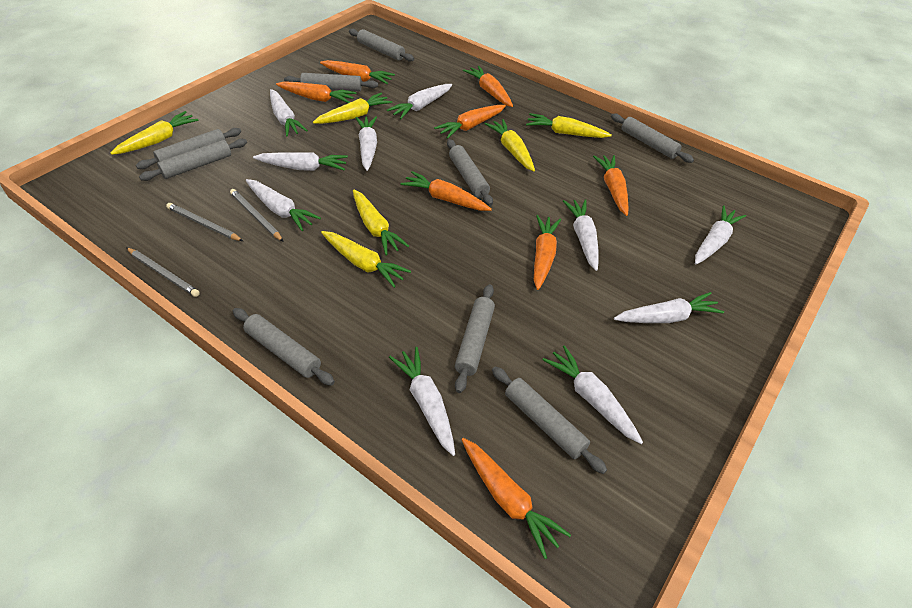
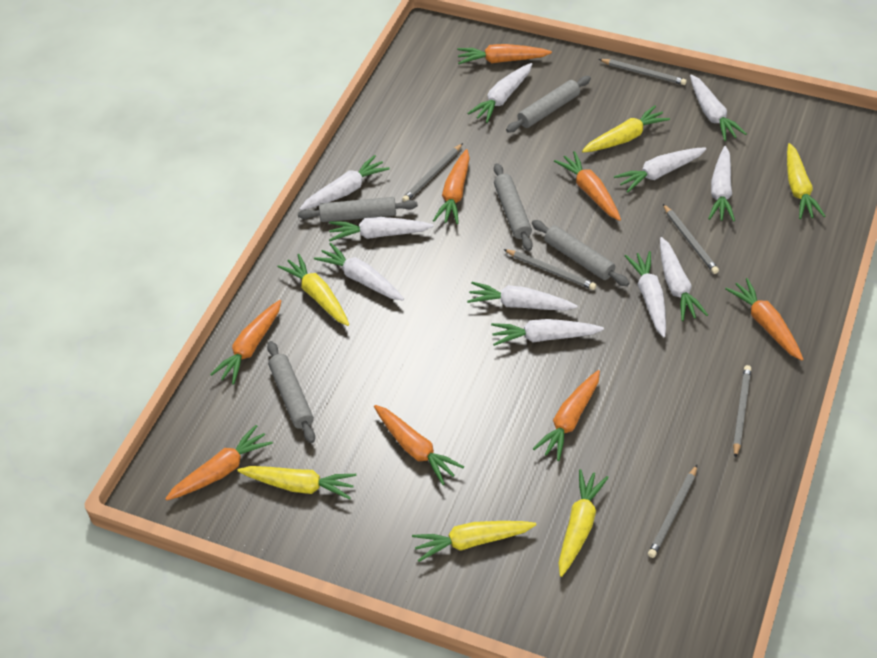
grey pencil: 3 -> 6
grey rolling pin: 9 -> 5
white carrot: 10 -> 11

